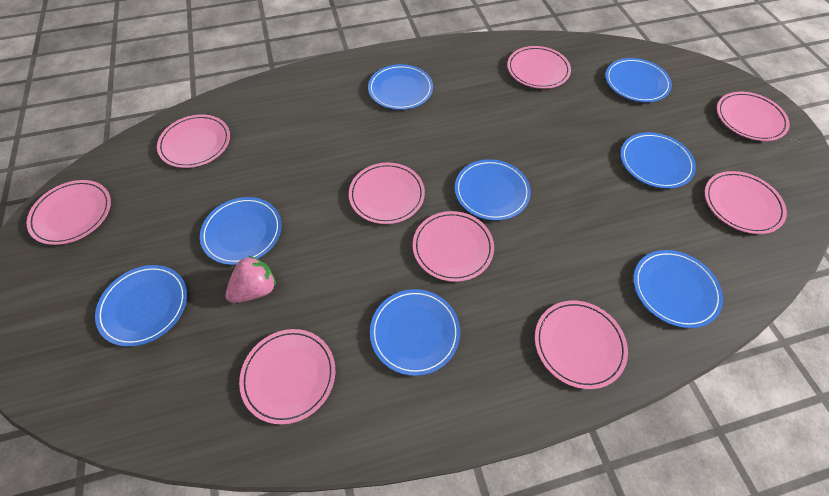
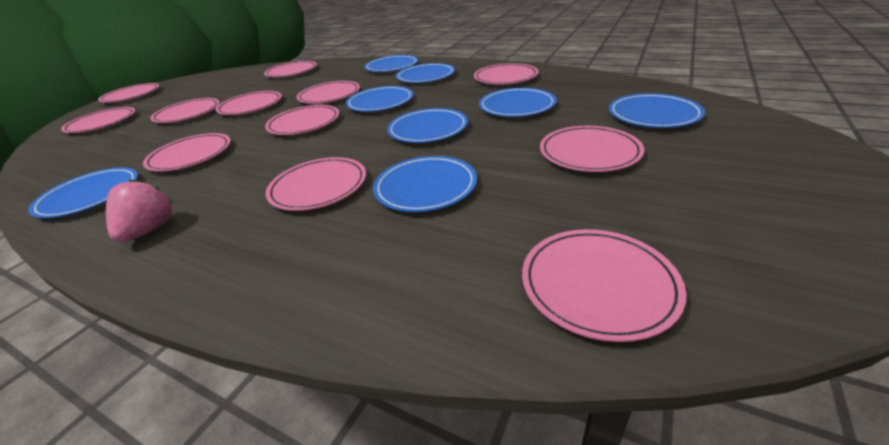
pink plate: 9 -> 12

